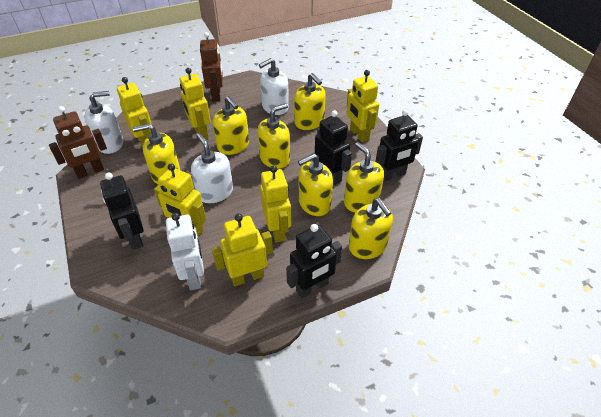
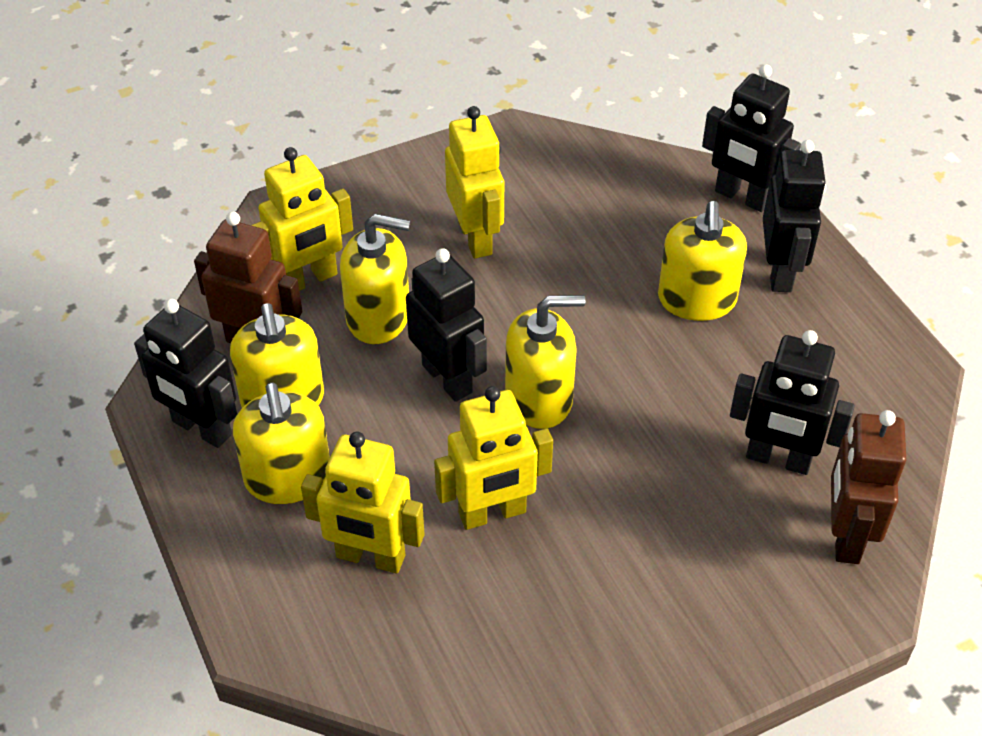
black robot: 4 -> 5
white robot: 1 -> 0
white soap dispenser: 3 -> 0
yellow robot: 6 -> 4
yellow soap dispenser: 7 -> 5

